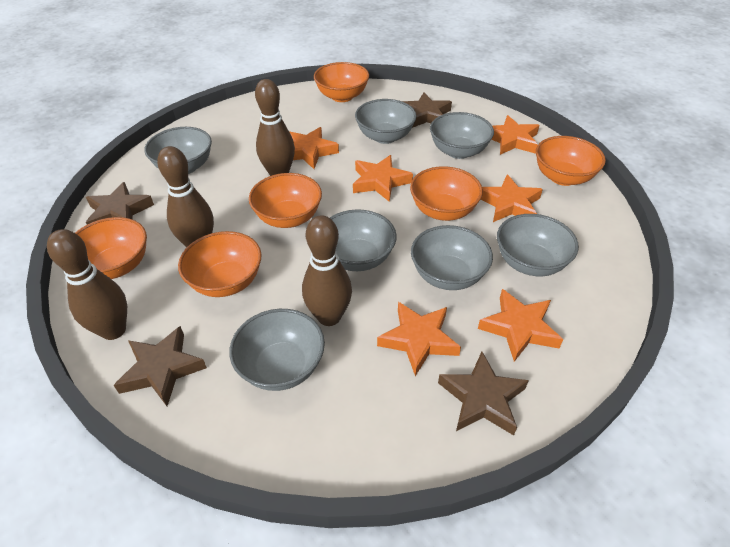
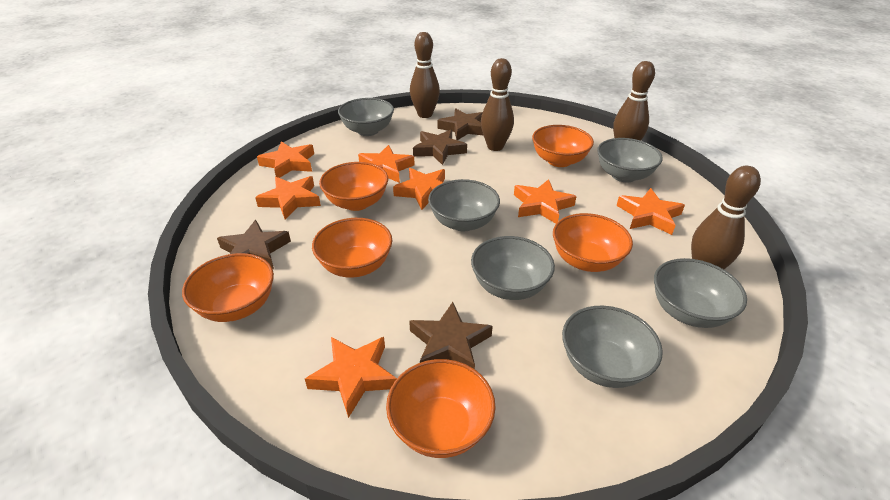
grey bowl: 7 -> 6
orange star: 6 -> 7

